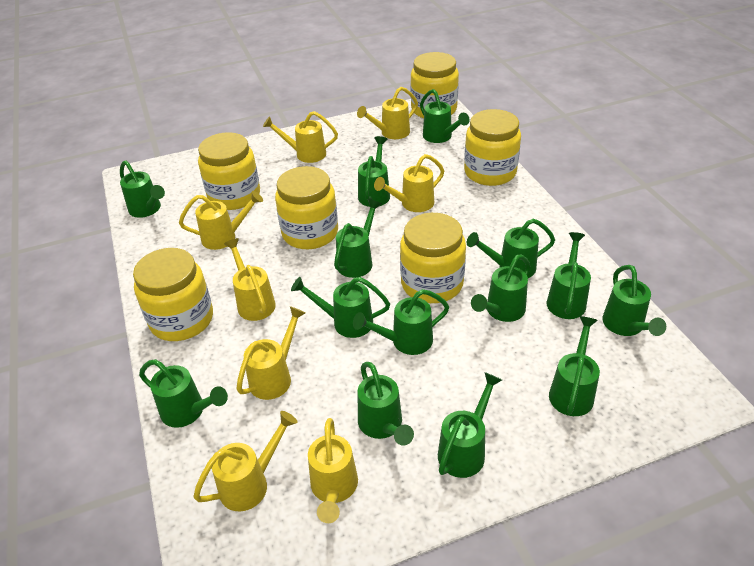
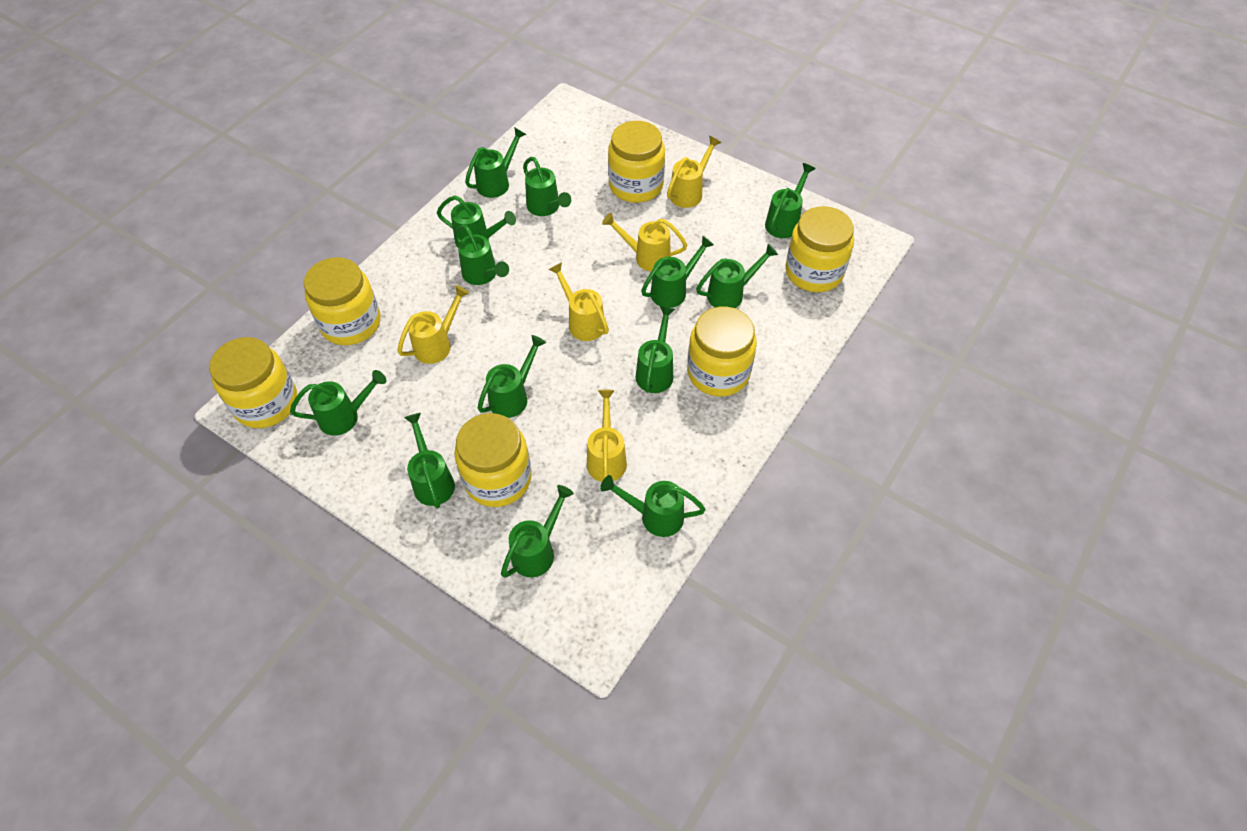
green watering can: 14 -> 13
yellow watering can: 8 -> 5

